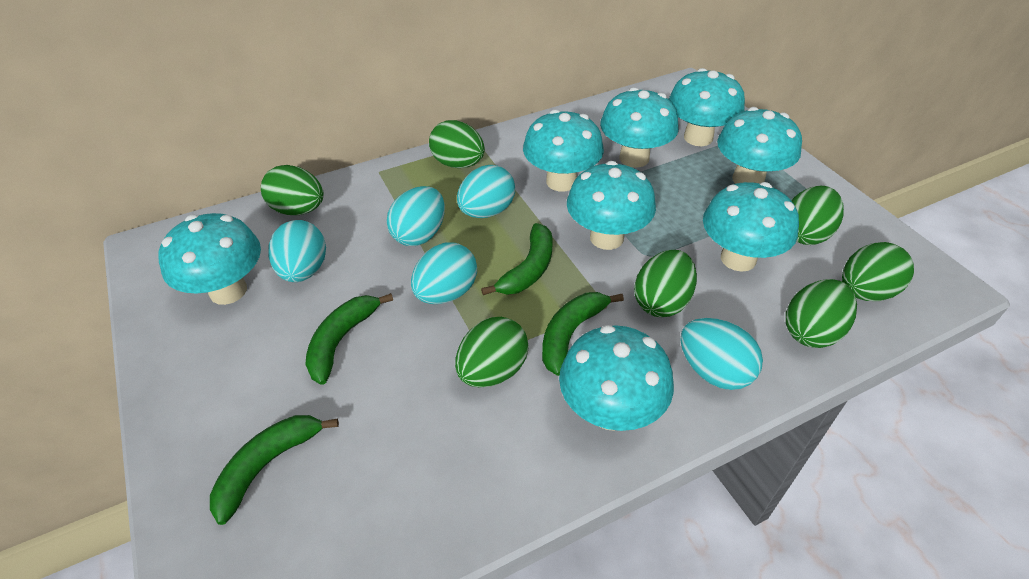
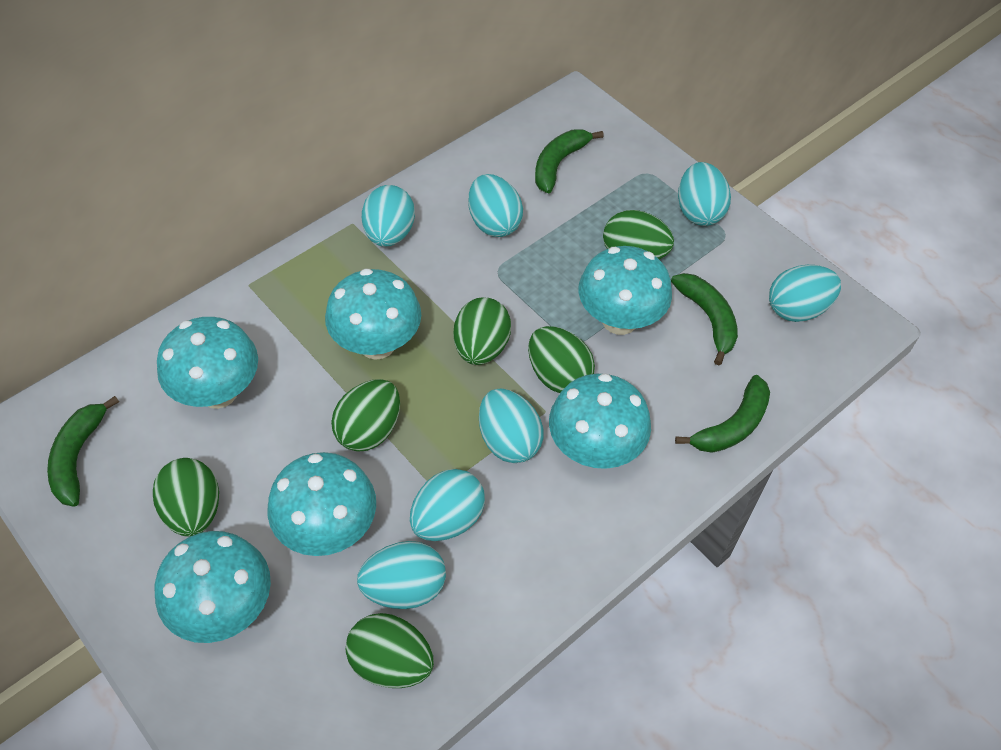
green egg: 7 -> 6
turquoise egg: 5 -> 7
turquoise mushroom: 8 -> 6

